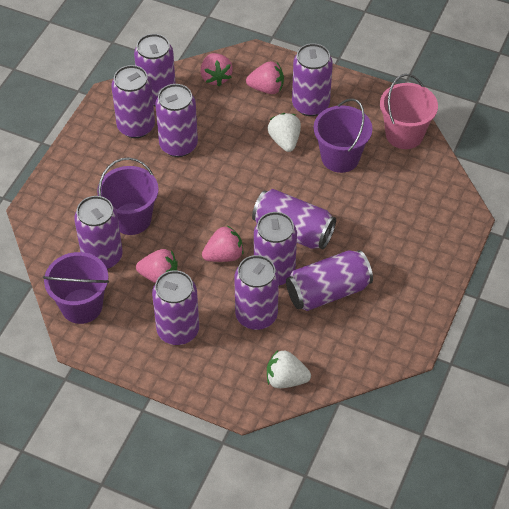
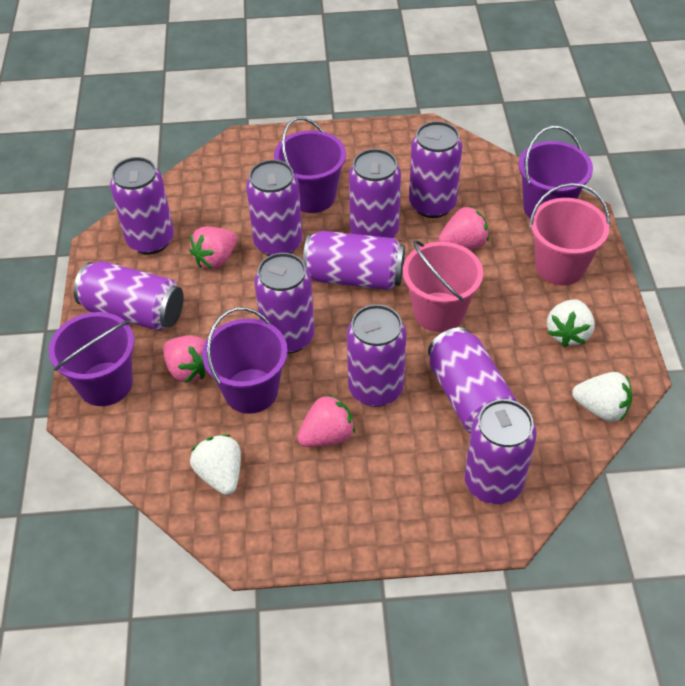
pink bucket: 1 -> 2
purple bucket: 3 -> 4
white strawberry: 2 -> 3

